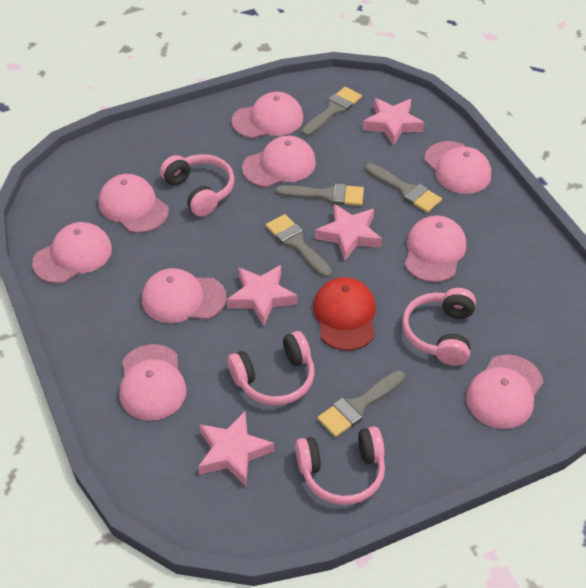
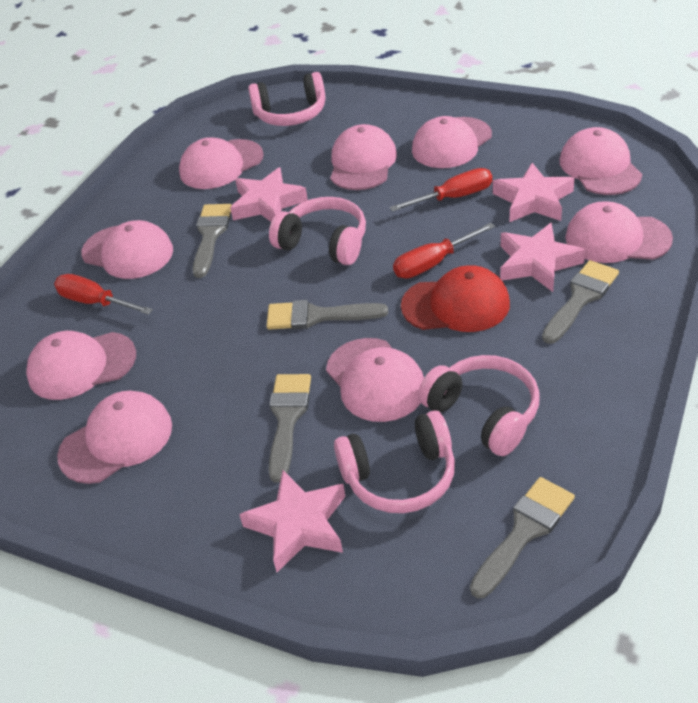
red screwdriver: 0 -> 3

